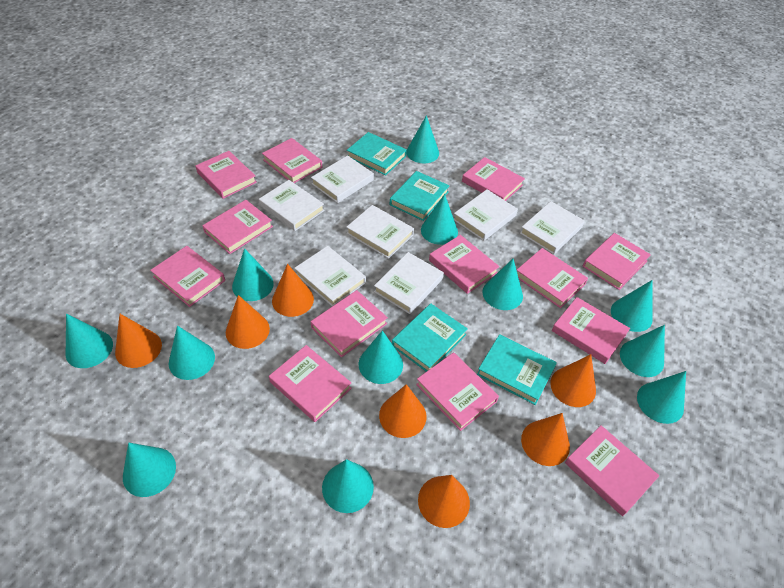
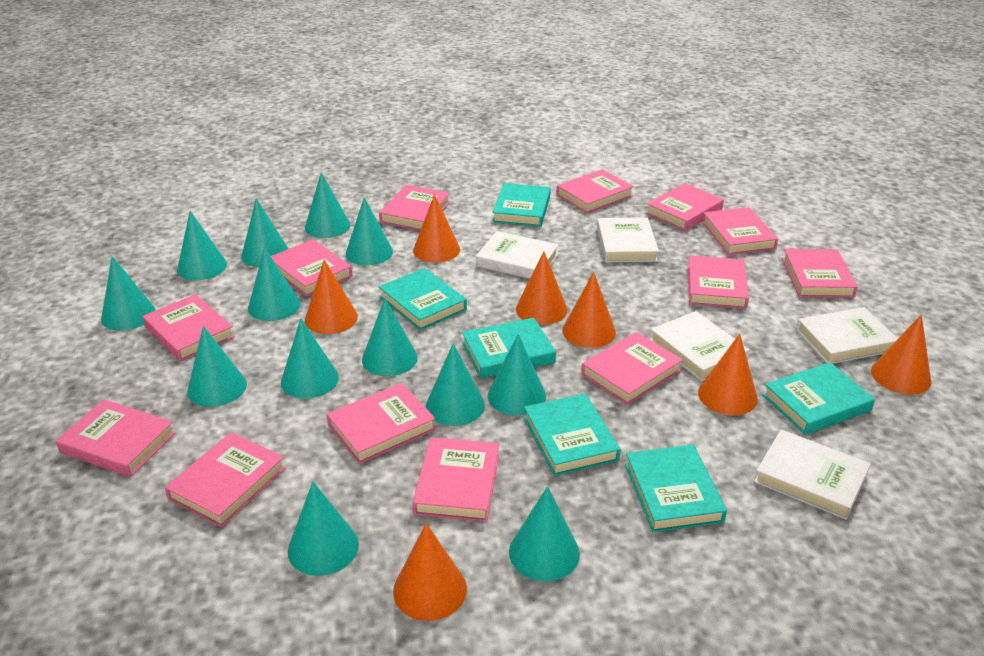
turquoise book: 4 -> 6
turquoise cone: 12 -> 13
white book: 7 -> 5

